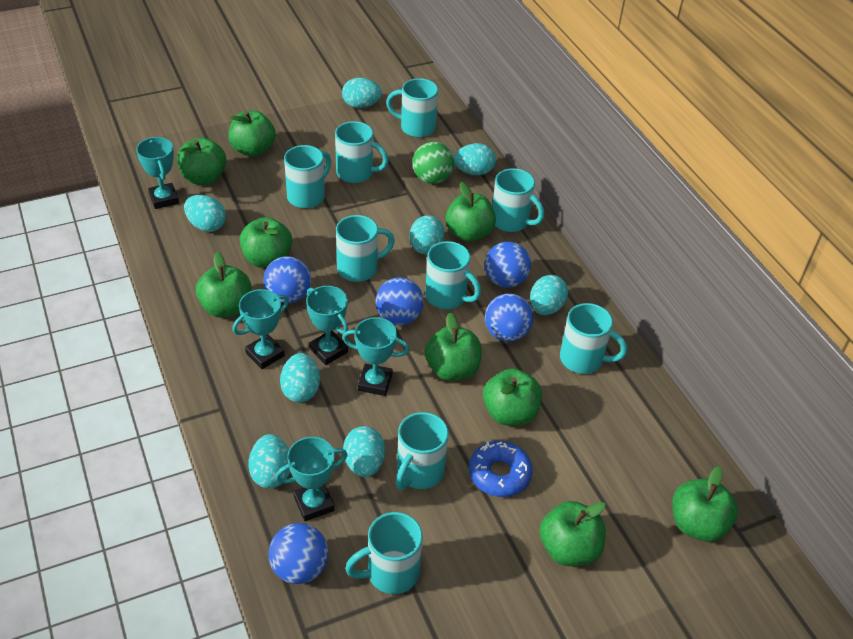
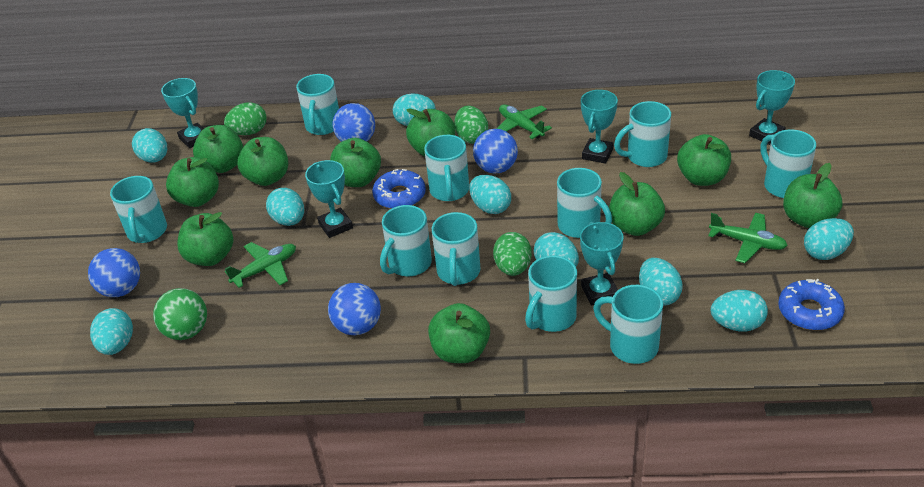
blue ball: 5 -> 4
blue donut: 1 -> 2
green apple: 9 -> 10
green egg: 0 -> 3
green plane: 0 -> 3
turquoise egg: 8 -> 9
turquoise mug: 9 -> 10

